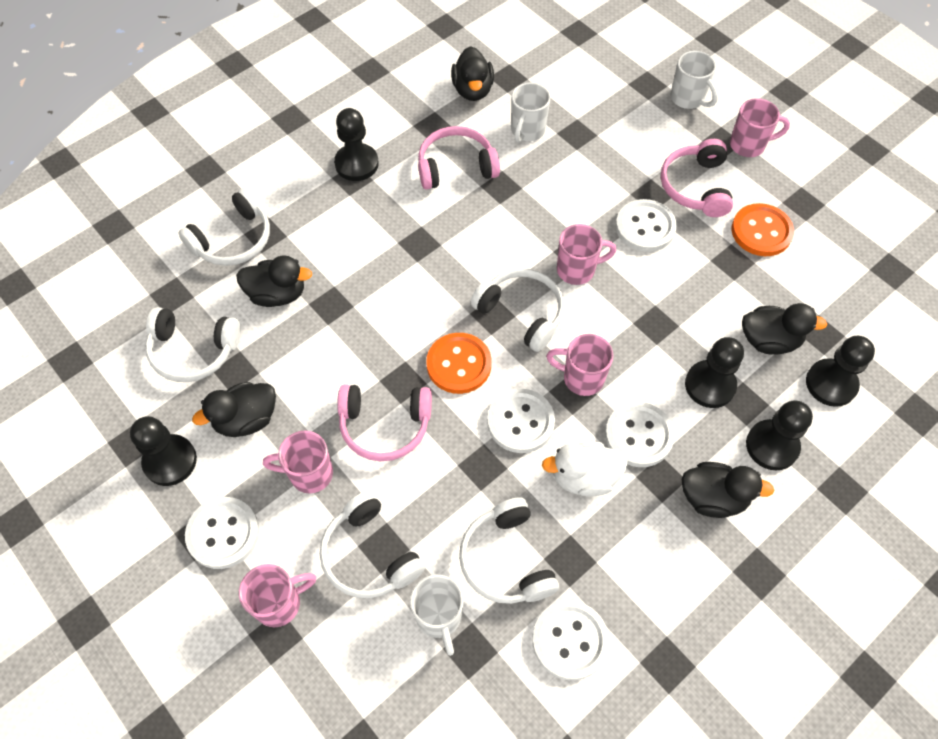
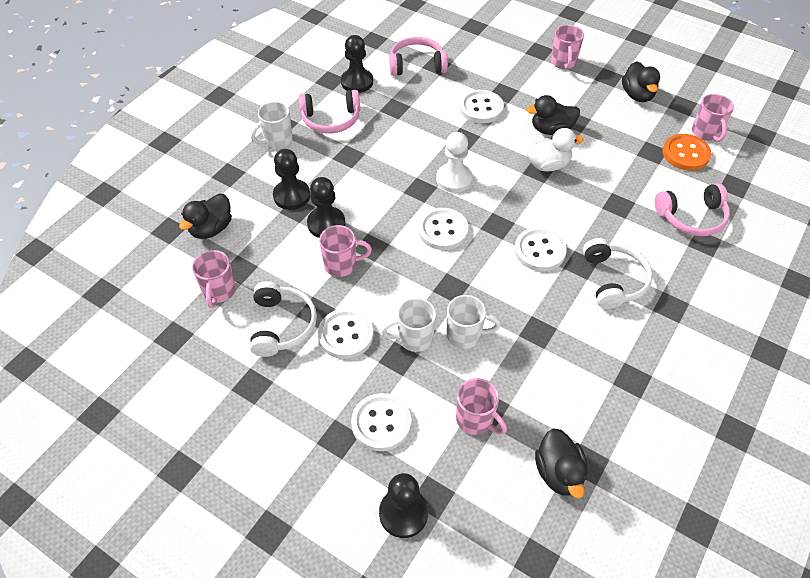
black duck: 5 -> 4
black pawn: 5 -> 4
orange button: 2 -> 1
white headphones: 5 -> 2
white pawn: 0 -> 1

